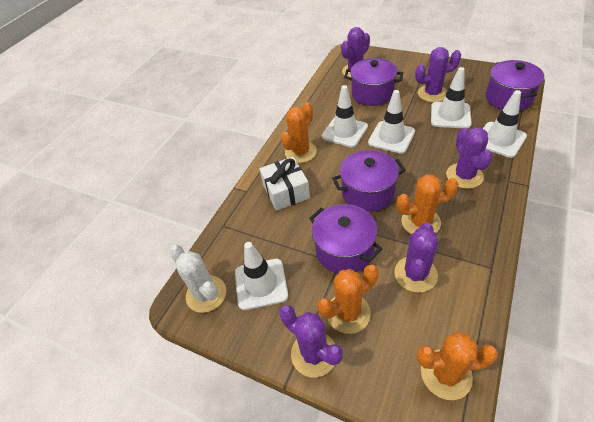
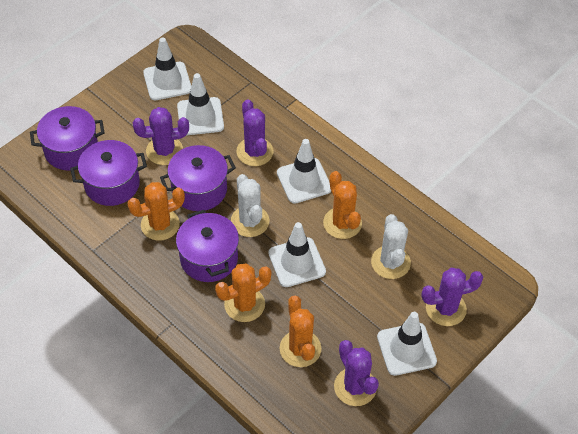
purple cactus: 5 -> 4
white cactus: 1 -> 2
white gift: 1 -> 0

